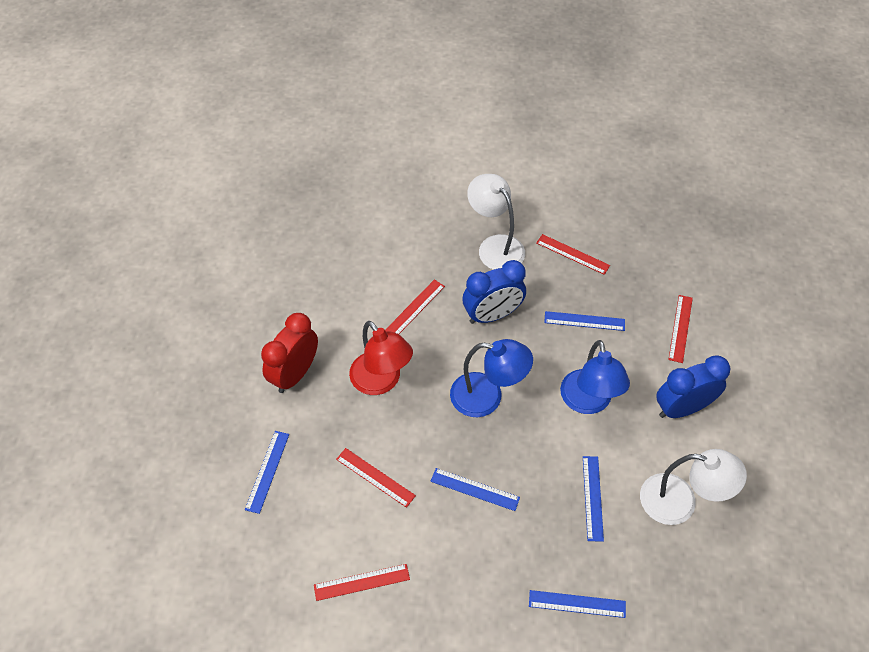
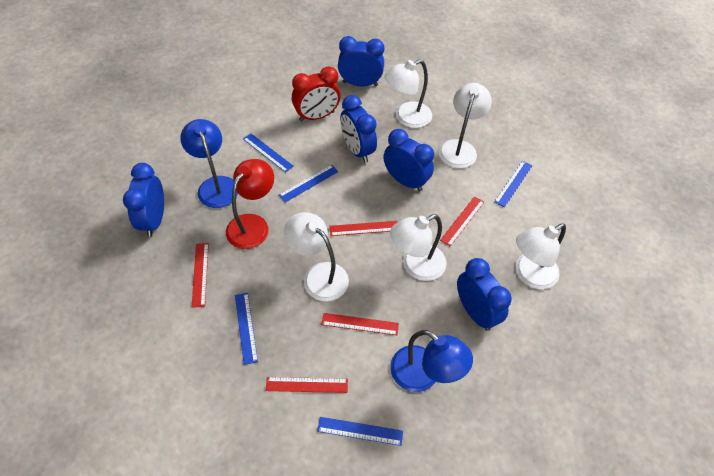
blue clock: 2 -> 5
white lamp: 2 -> 5

